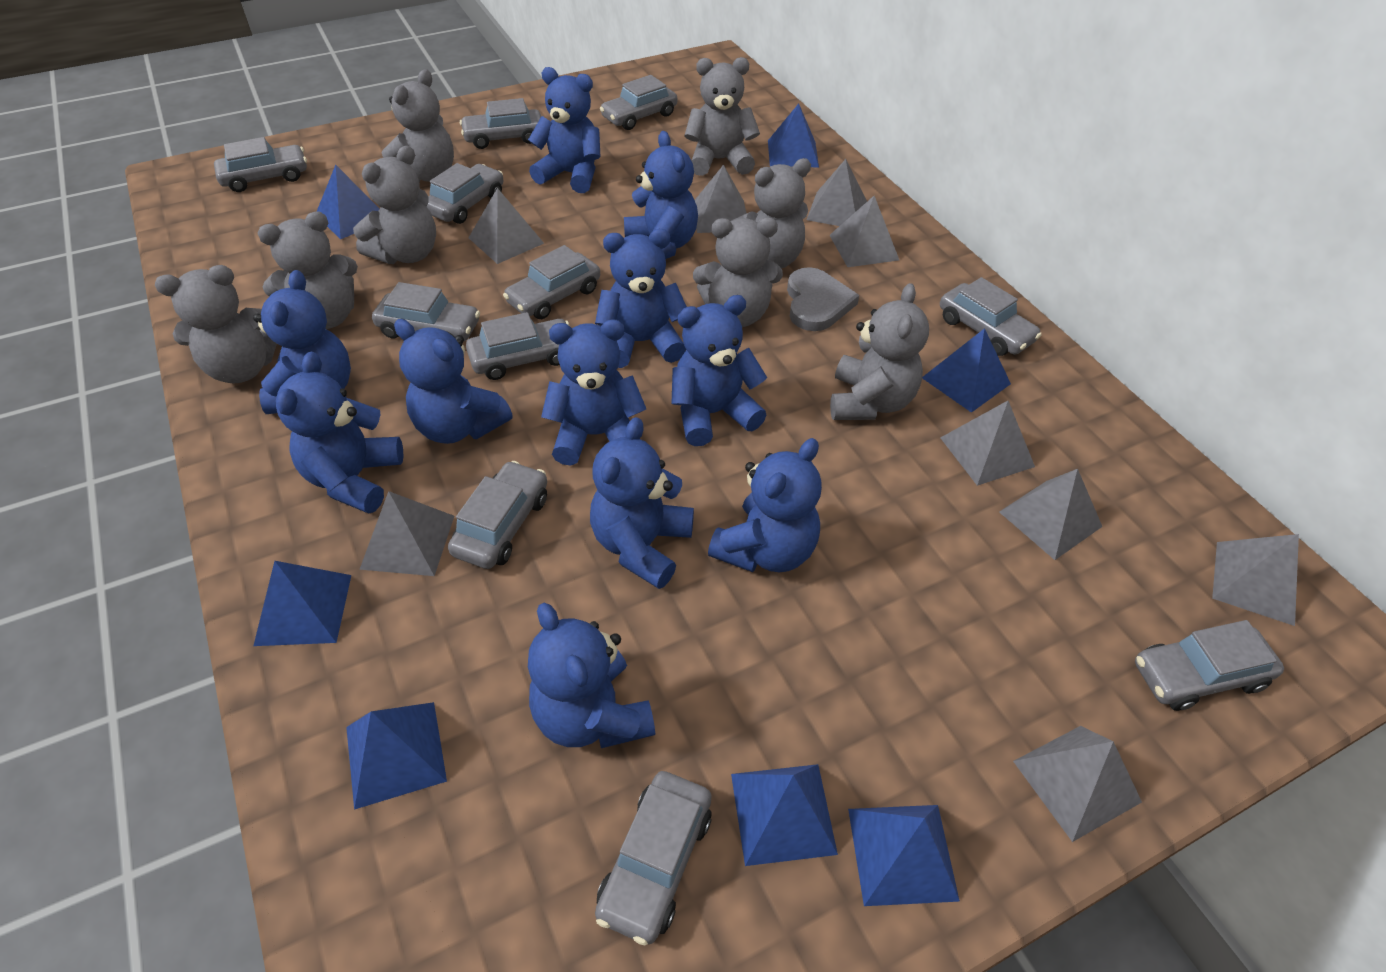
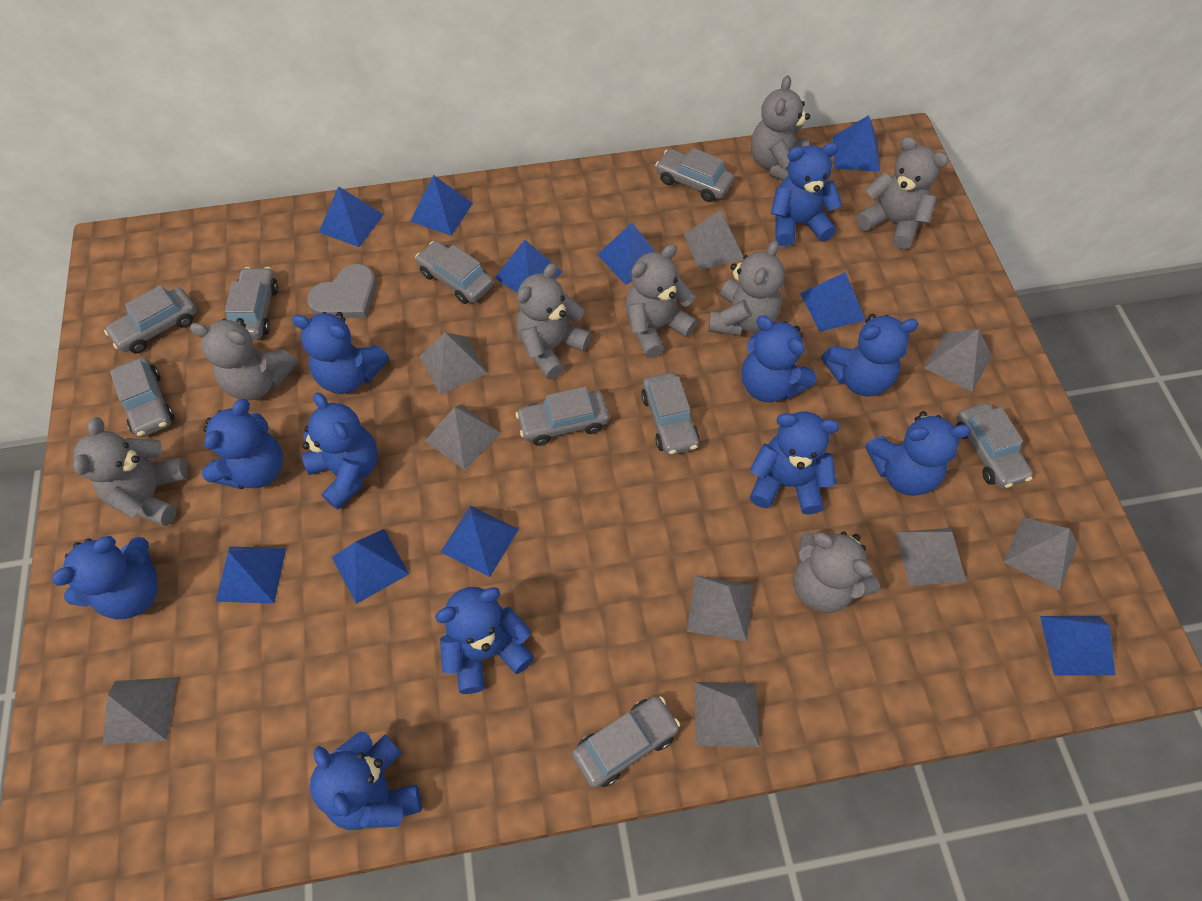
blue pyramid: 7 -> 10
grey car: 11 -> 9

